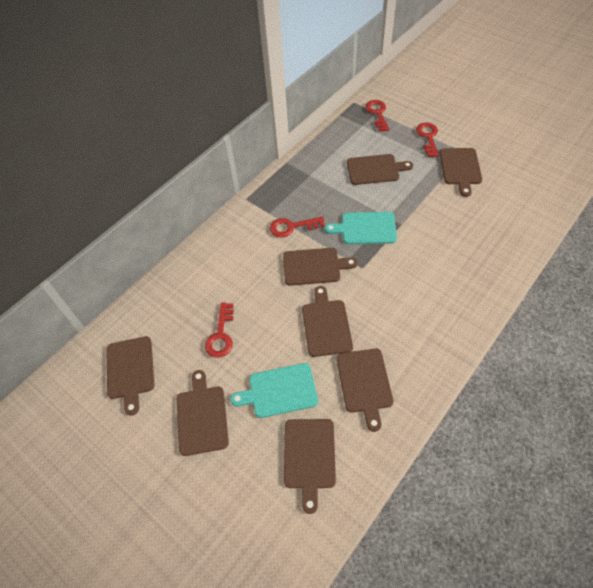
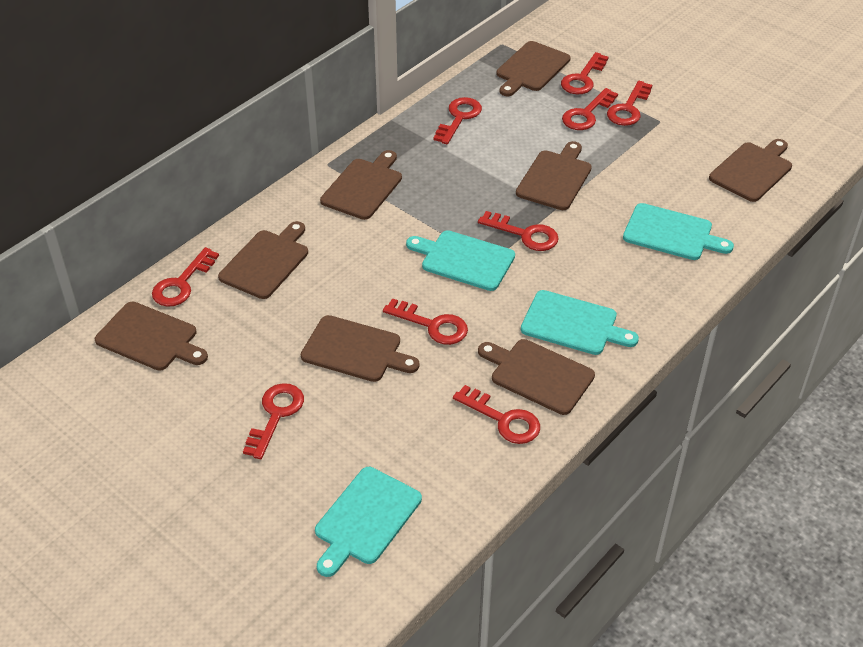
red key: 4 -> 9
turquoise cutting board: 2 -> 4

